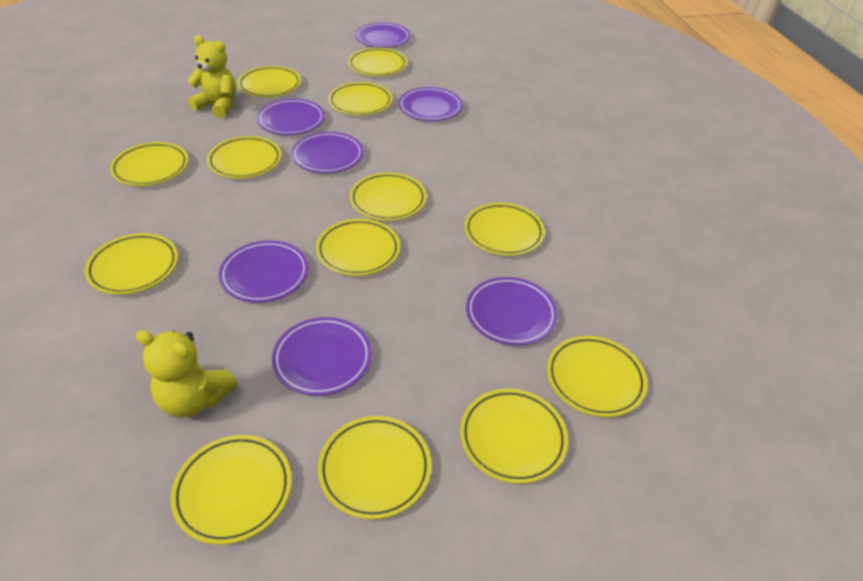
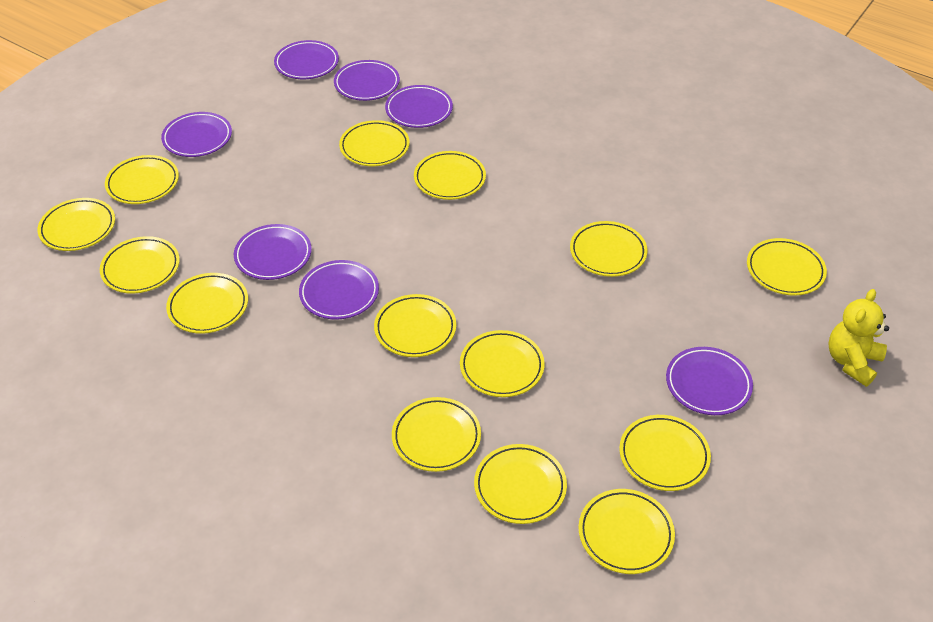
yellow plate: 13 -> 14
yellow teddy bear: 2 -> 1

